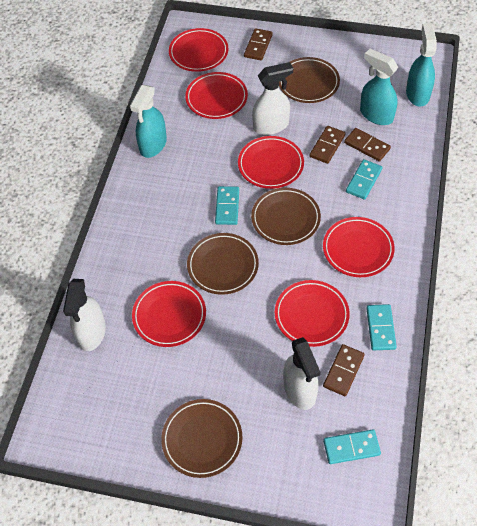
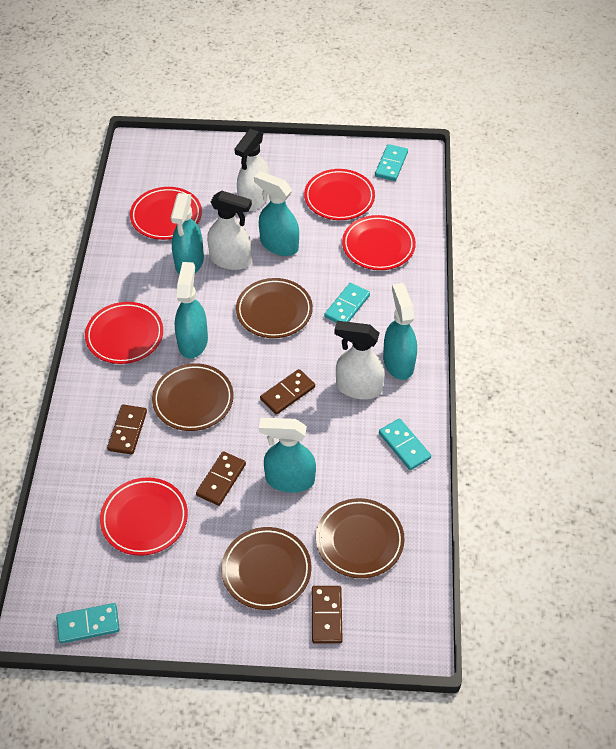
red plate: 6 -> 5
turquoise spray bottle: 3 -> 5

